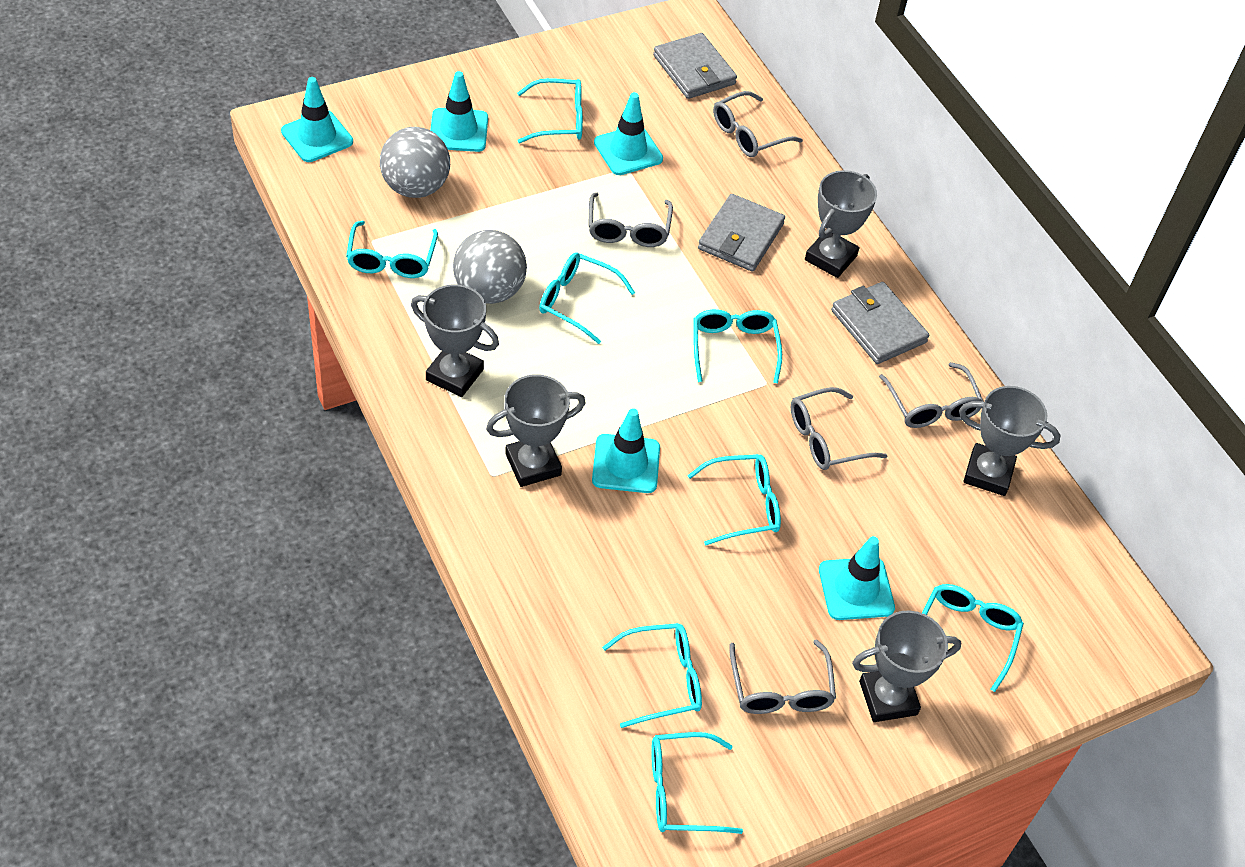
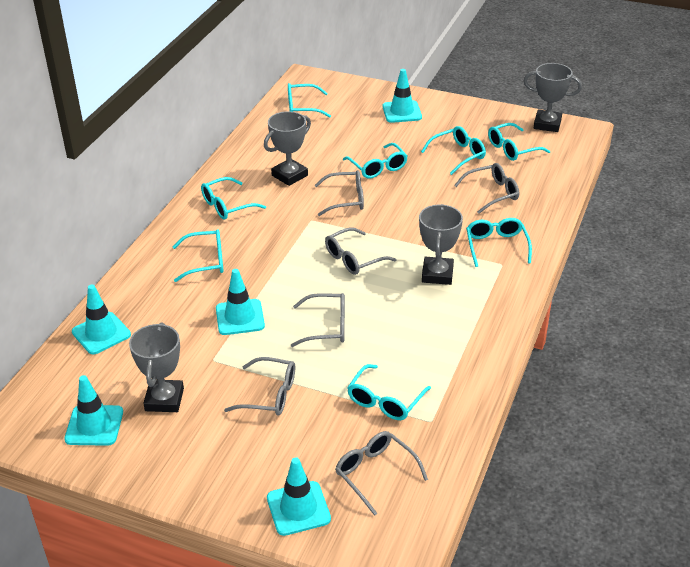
grey ball: 2 -> 0
grey glasses: 5 -> 6
grey trophy: 5 -> 4
grey wallet: 3 -> 0

